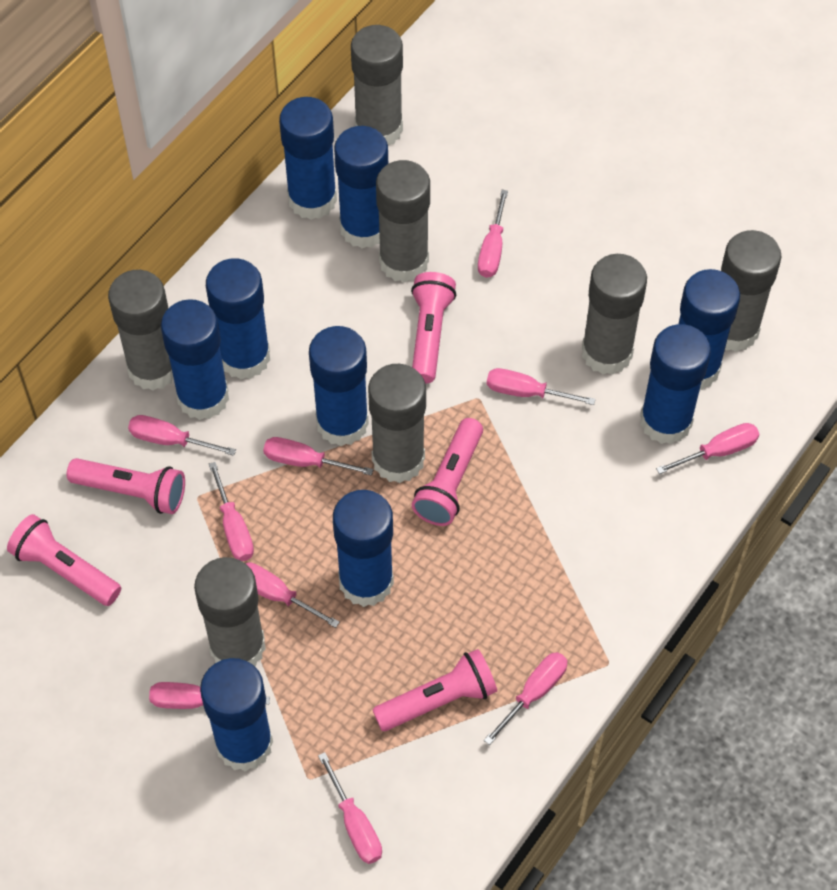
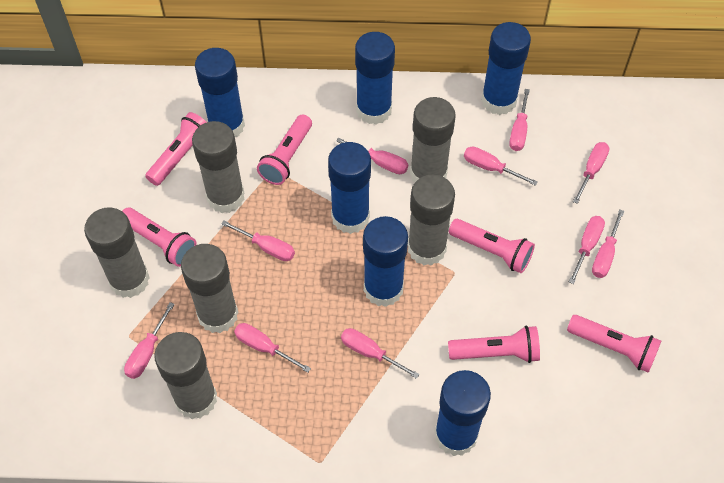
blue glue stick: 9 -> 6
grey glue stick: 7 -> 6
pink flashlight: 5 -> 6

